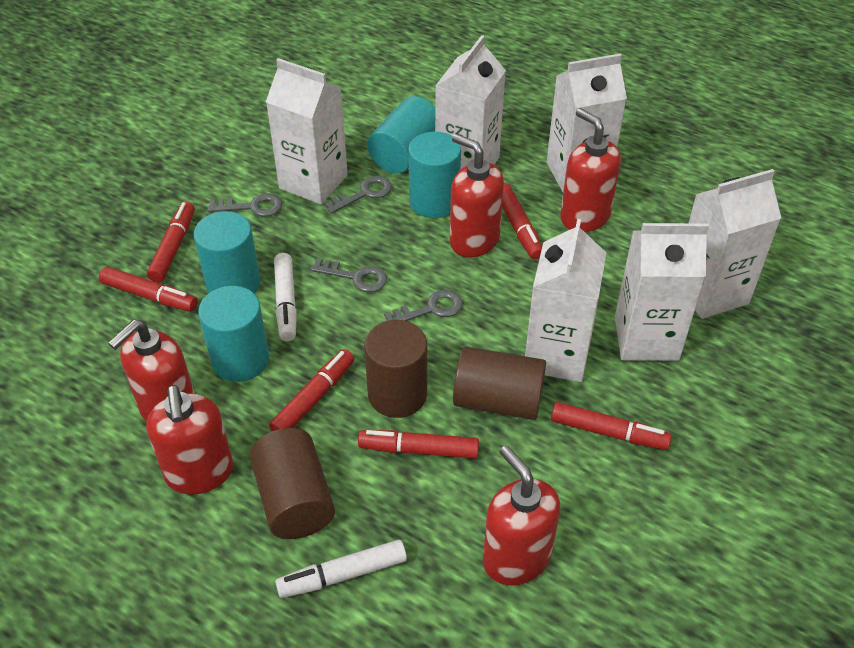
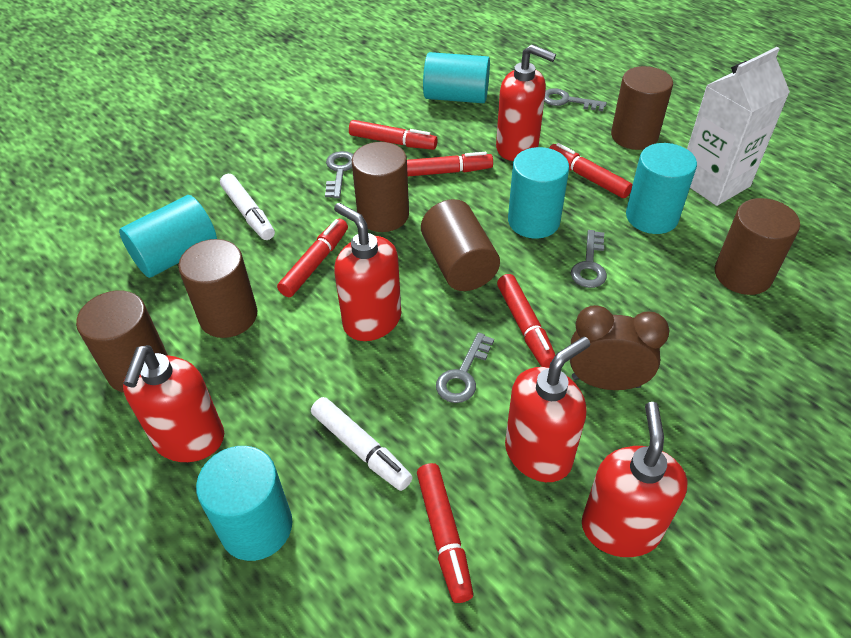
brown clock: 0 -> 1
brown cylinder: 3 -> 6
turquoise cylinder: 4 -> 5
white carton: 6 -> 1

